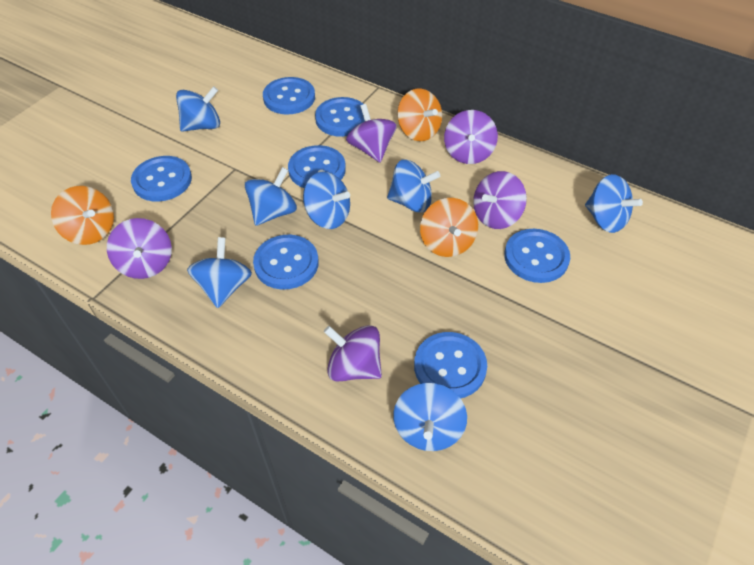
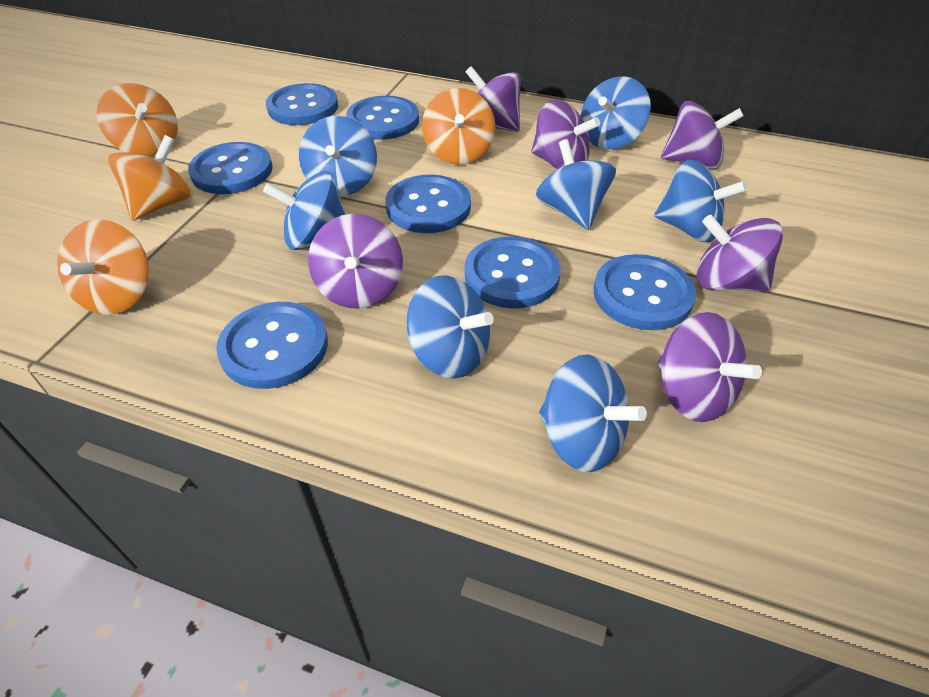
orange spinning top: 3 -> 4
purple spinning top: 5 -> 6

